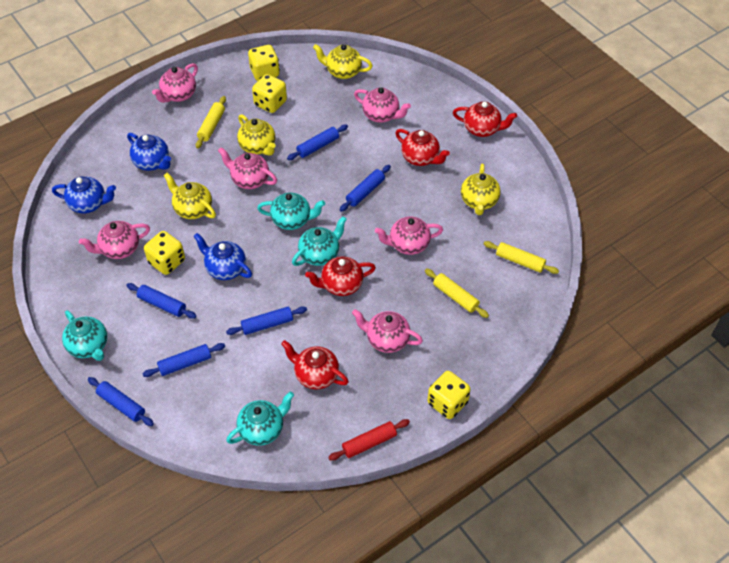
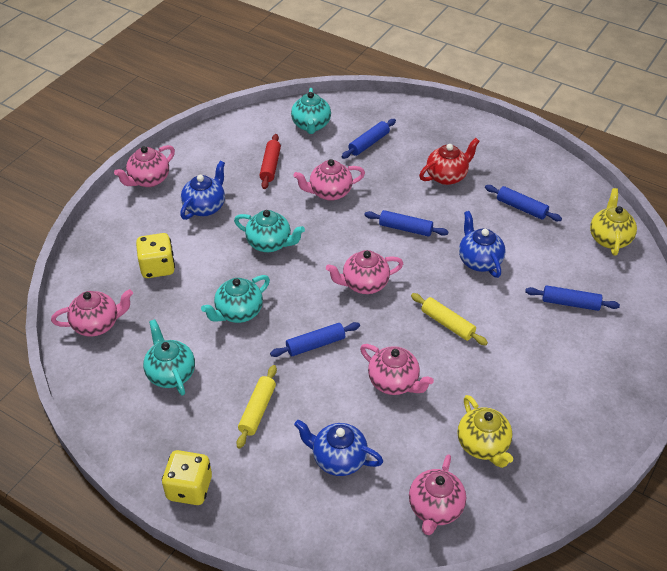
blue rolling pin: 6 -> 5
red teapot: 4 -> 1
yellow dice: 4 -> 2
yellow rolling pin: 3 -> 2
yellow teapot: 4 -> 2

